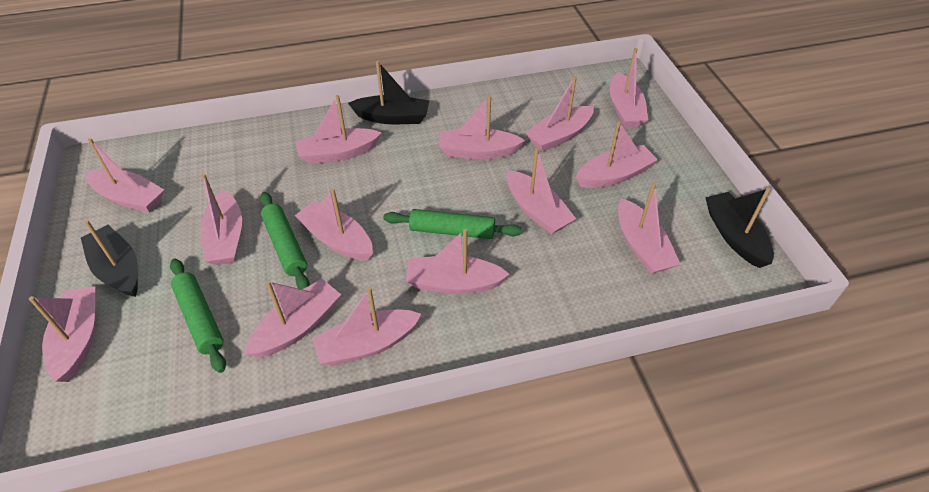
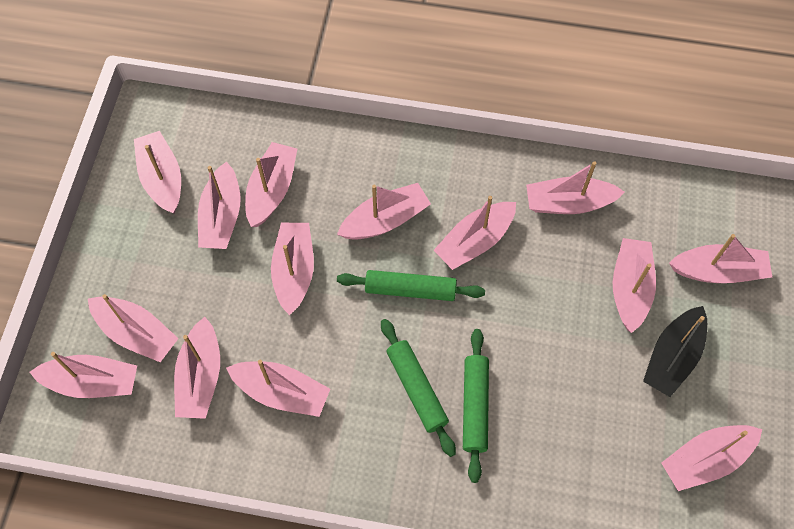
black boat: 3 -> 1

